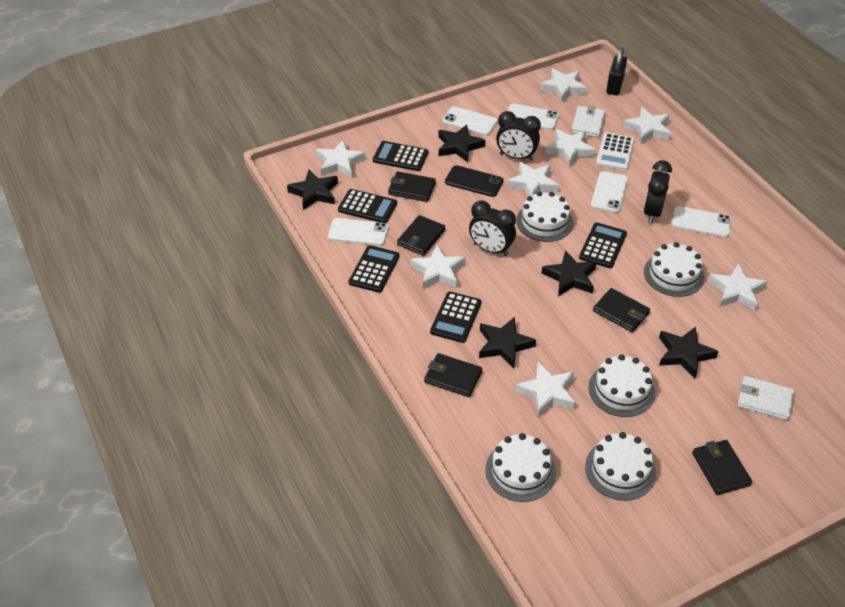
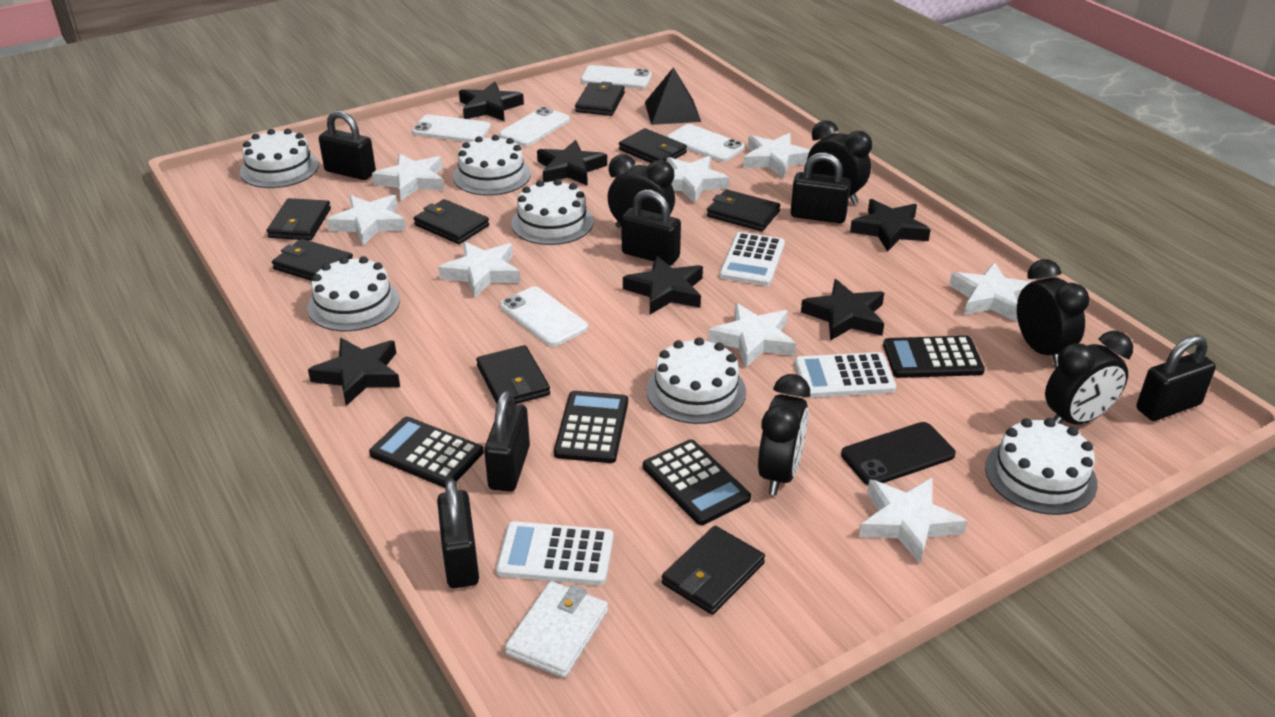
black calculator: 5 -> 4
black clock: 3 -> 5
black padlock: 1 -> 6
black pyramid: 0 -> 1
black star: 5 -> 6
black wallet: 5 -> 8
white cake: 5 -> 6
white calculator: 1 -> 3
white wallet: 2 -> 1

